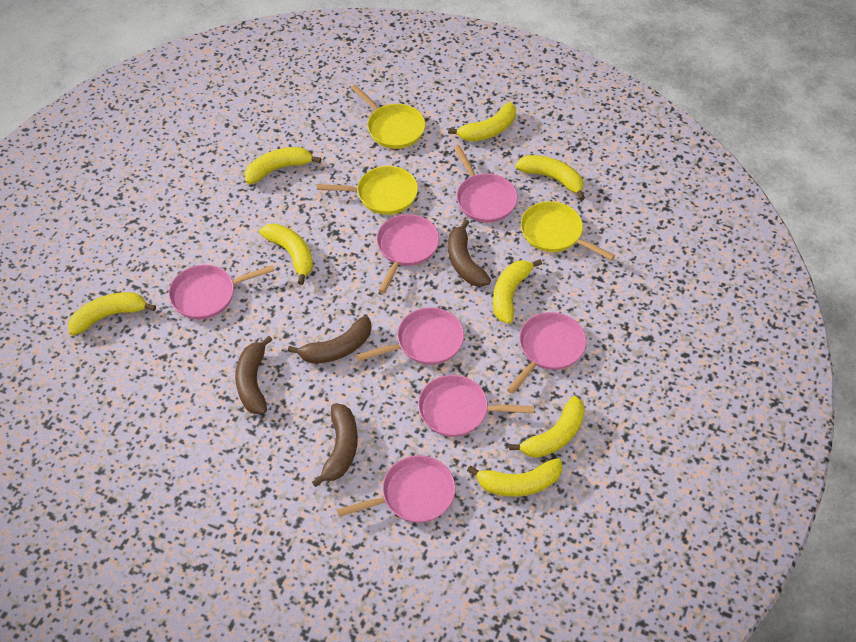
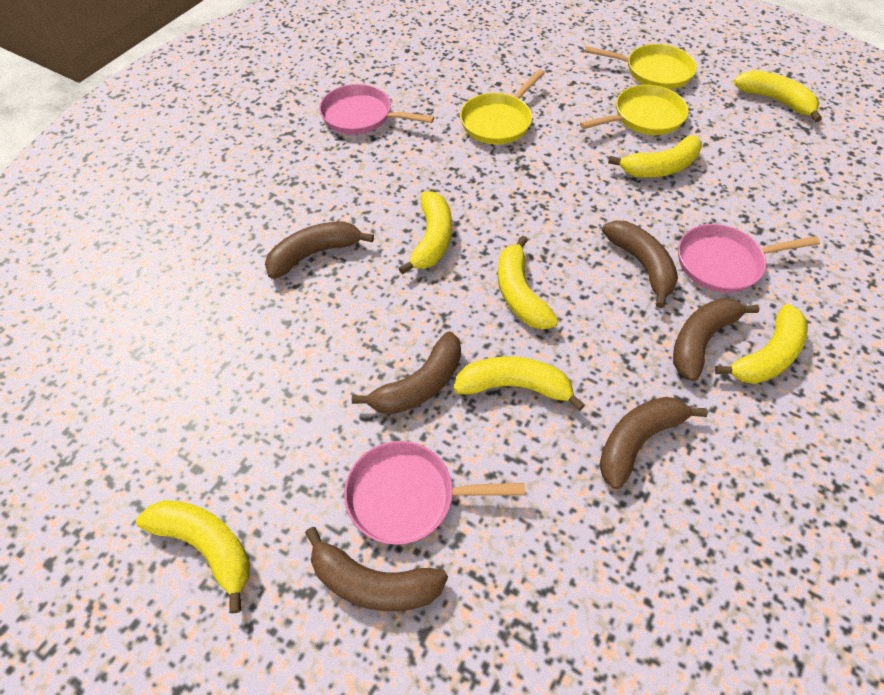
brown banana: 4 -> 6
pink pan: 7 -> 3
yellow banana: 8 -> 7

